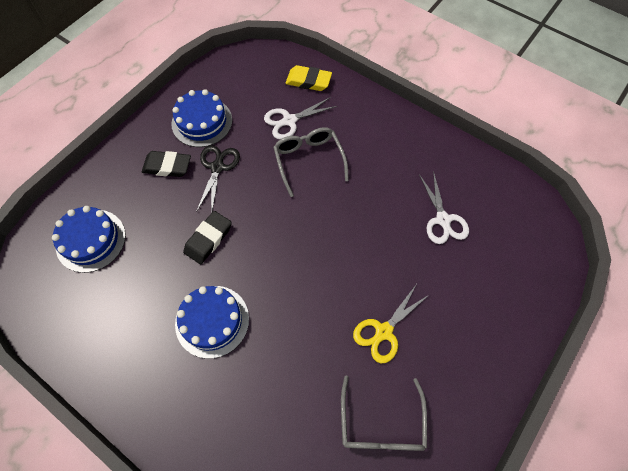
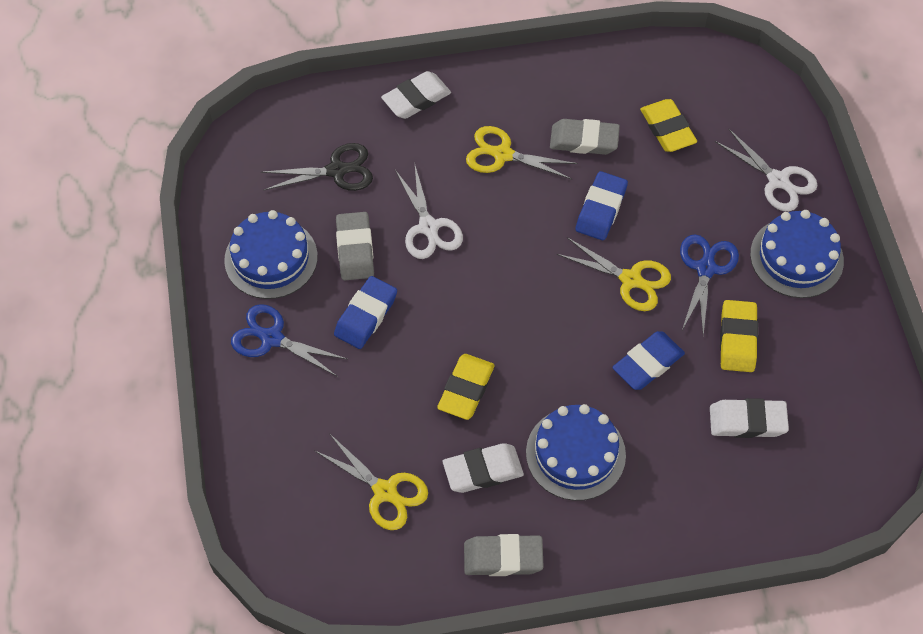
black eraser: 2 -> 0
blue eraser: 0 -> 3
blue scissors: 0 -> 2
grey eraser: 0 -> 3
grey glasses: 2 -> 0
white eraser: 0 -> 3
yellow eraser: 1 -> 3
yellow scissors: 1 -> 3

